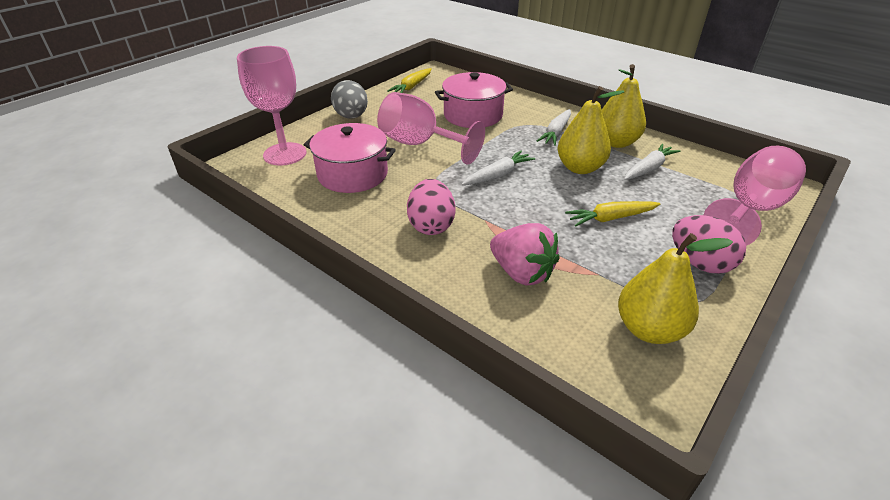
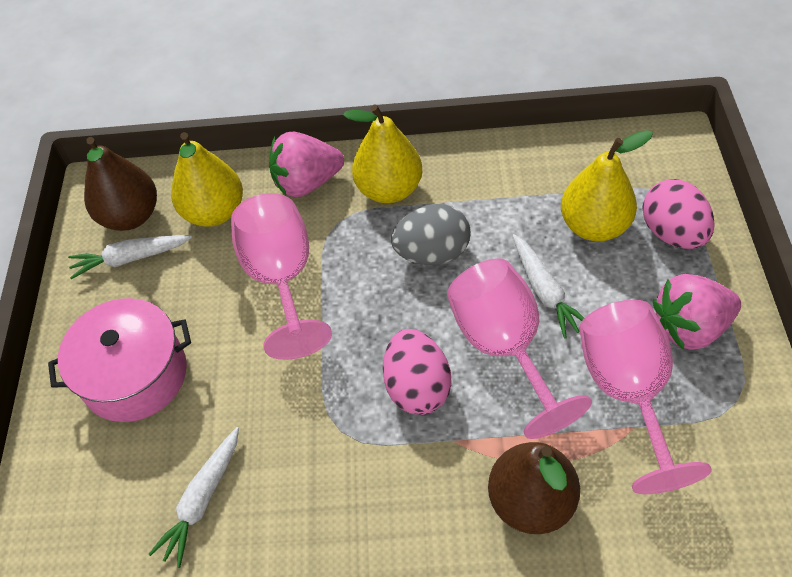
brown pear: 0 -> 2
pink pot: 2 -> 1
pink strawberry: 1 -> 2
yellow carrot: 2 -> 0

